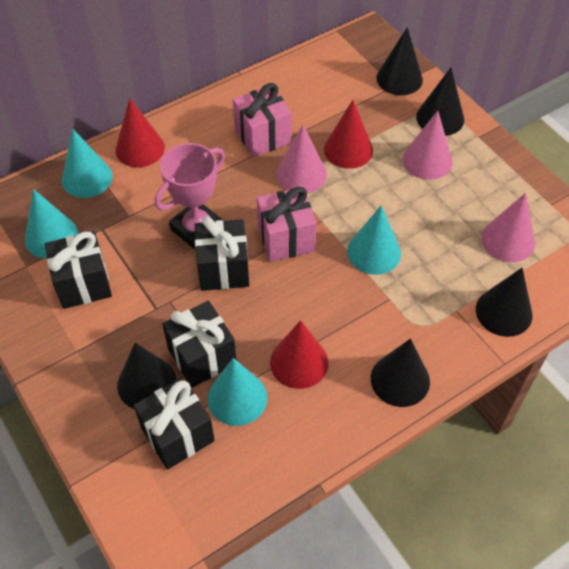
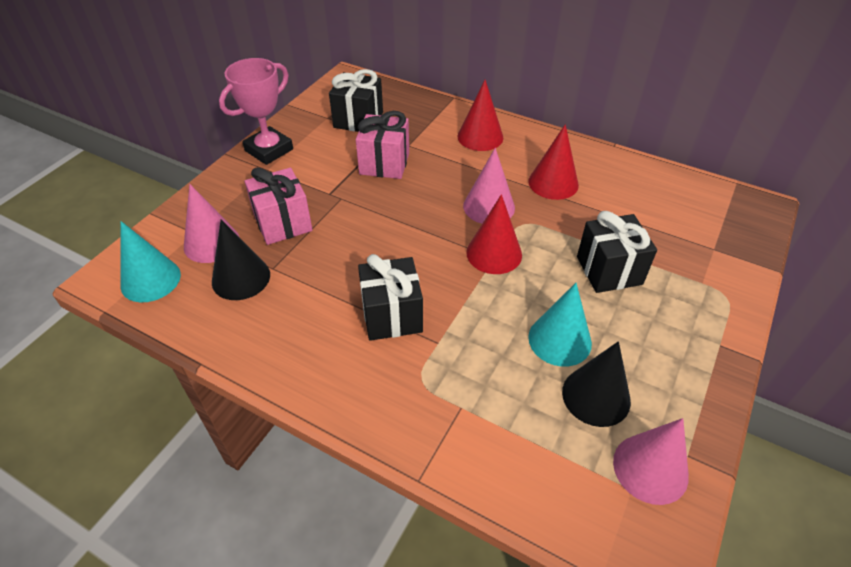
black cone: 5 -> 2
black gift: 4 -> 3
turquoise cone: 4 -> 2

